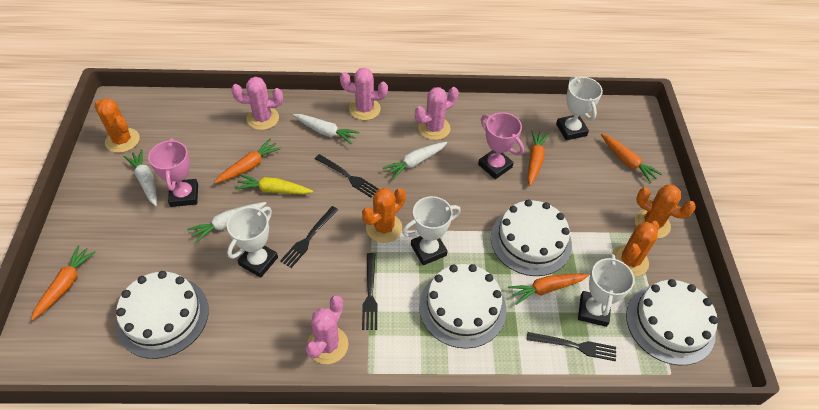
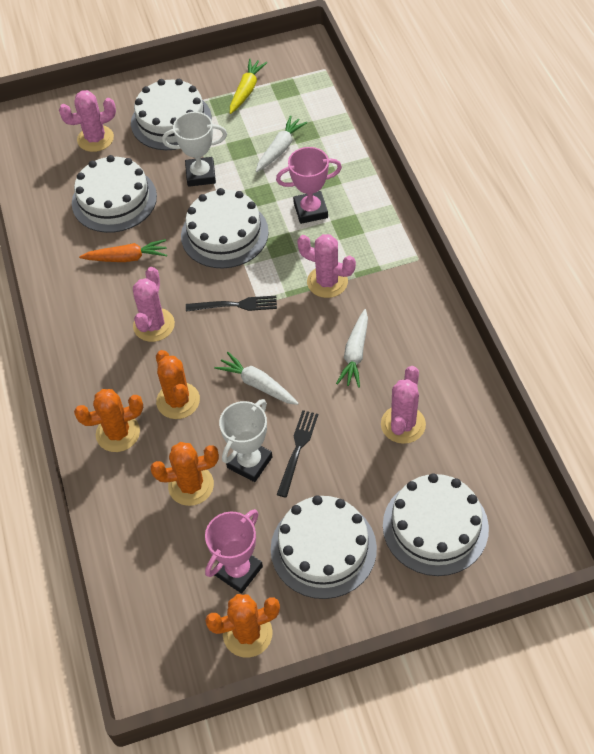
black fork: 4 -> 2
orange carrot: 5 -> 1
white cake: 4 -> 5
white carrot: 4 -> 3
white trophy: 4 -> 2

